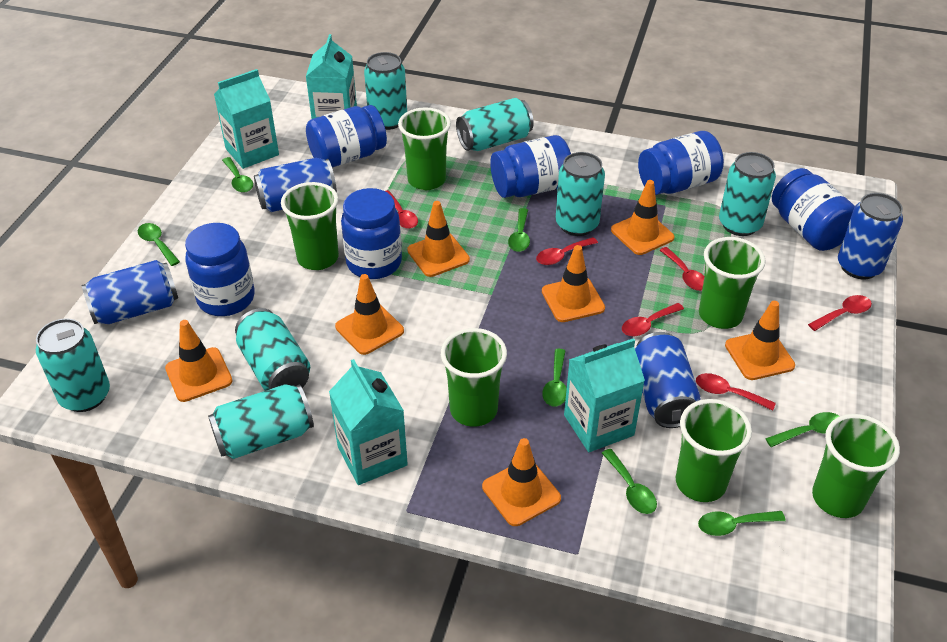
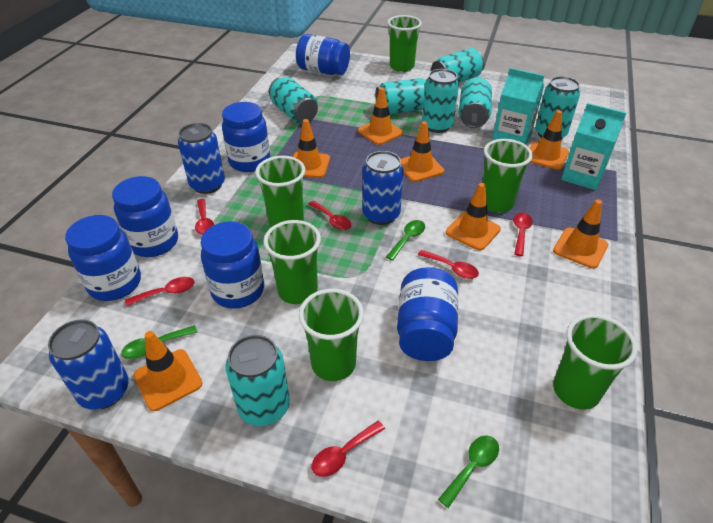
blue can: 4 -> 3
green spoon: 7 -> 3
turquoise carton: 4 -> 2

